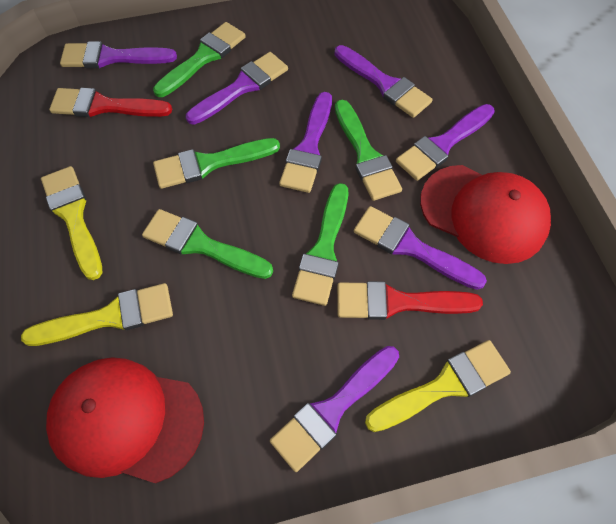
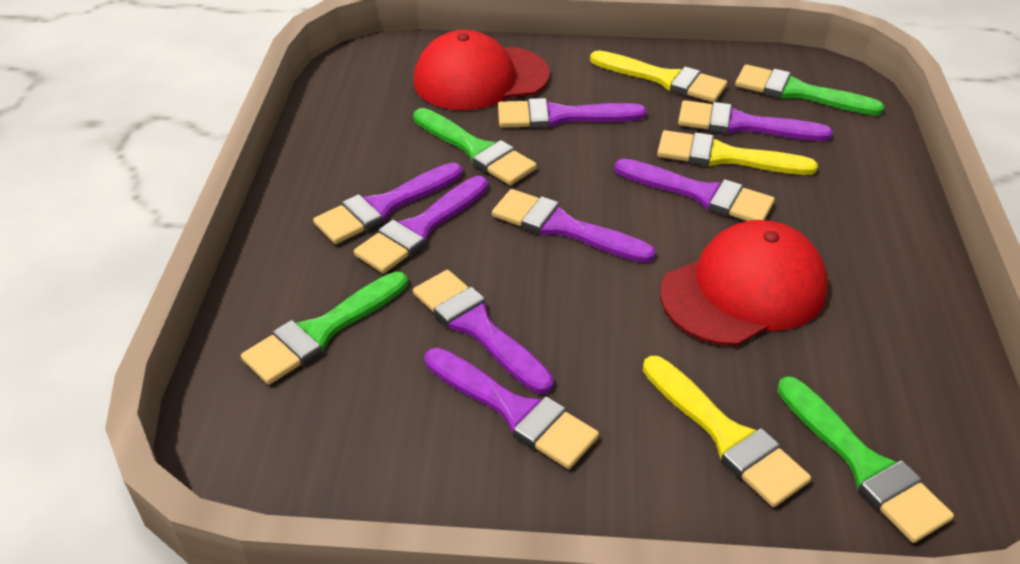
green brush: 5 -> 4
purple brush: 7 -> 8
red brush: 2 -> 0

